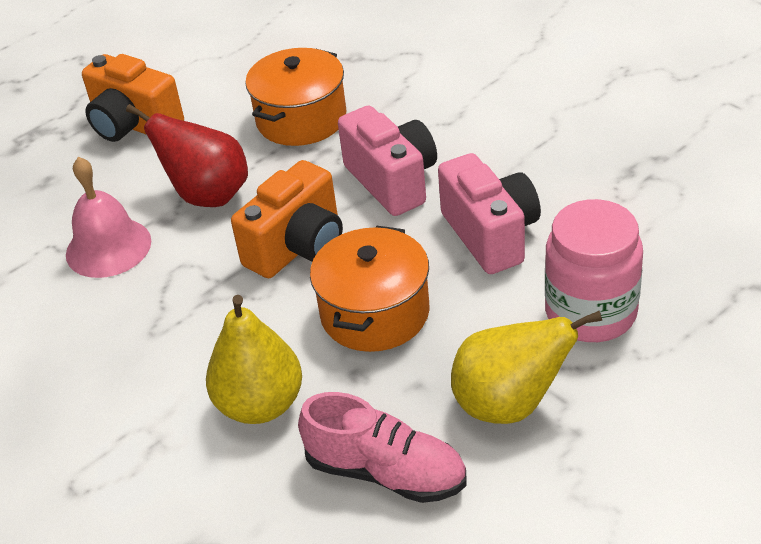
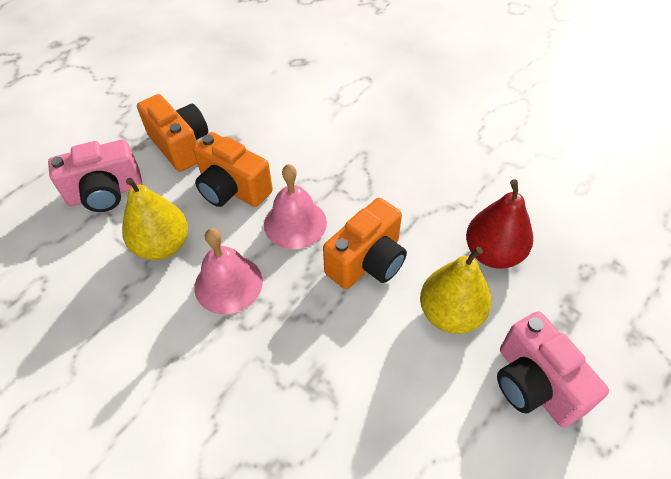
orange camera: 2 -> 3
orange pot: 2 -> 0
pink bell: 1 -> 2
pink jar: 1 -> 0
pink shoe: 1 -> 0

